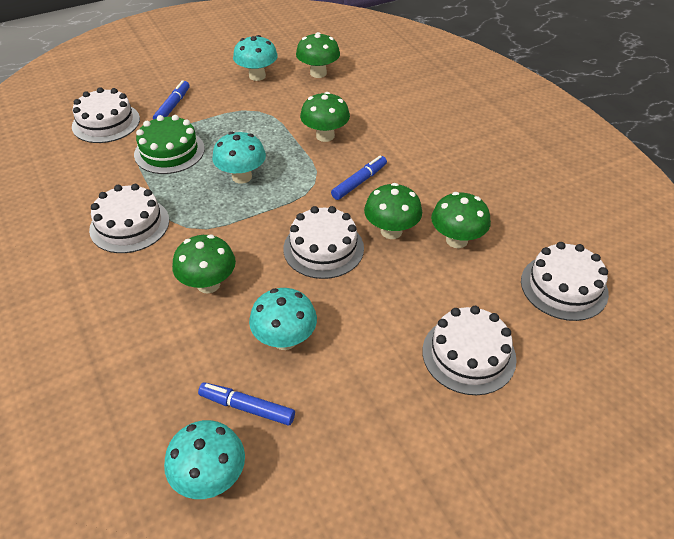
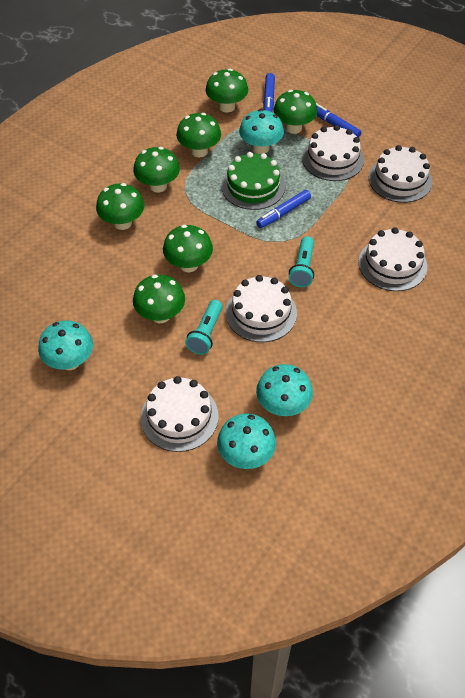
green mushroom: 5 -> 7
turquoise flashlight: 0 -> 2

